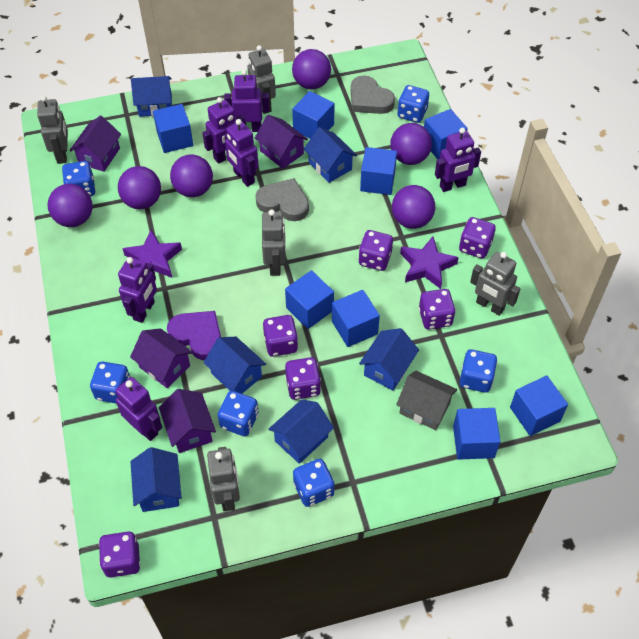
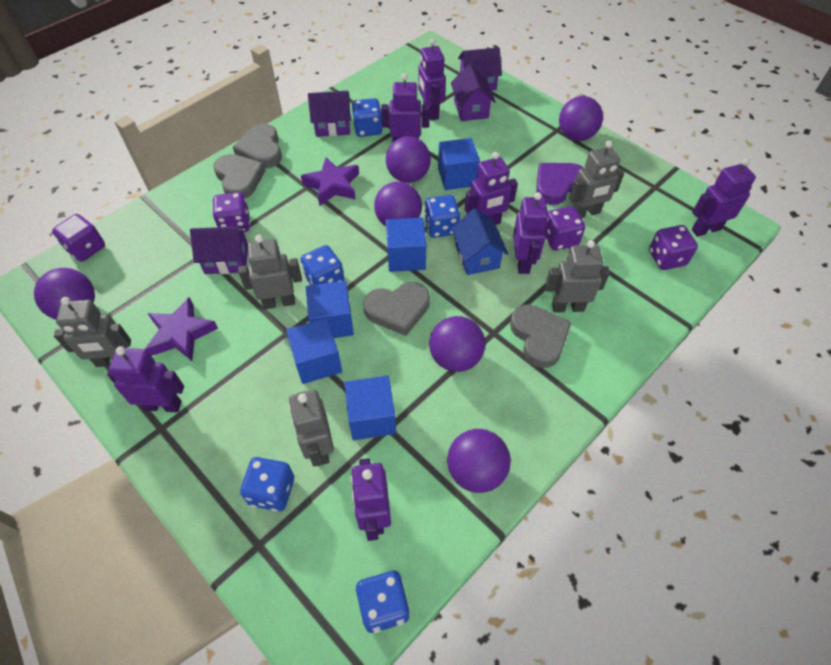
blue cube: 8 -> 5
blue dice: 6 -> 5
blue house: 6 -> 1
grey heart: 2 -> 4
grey house: 1 -> 0
purple dice: 6 -> 4
purple robot: 6 -> 7

